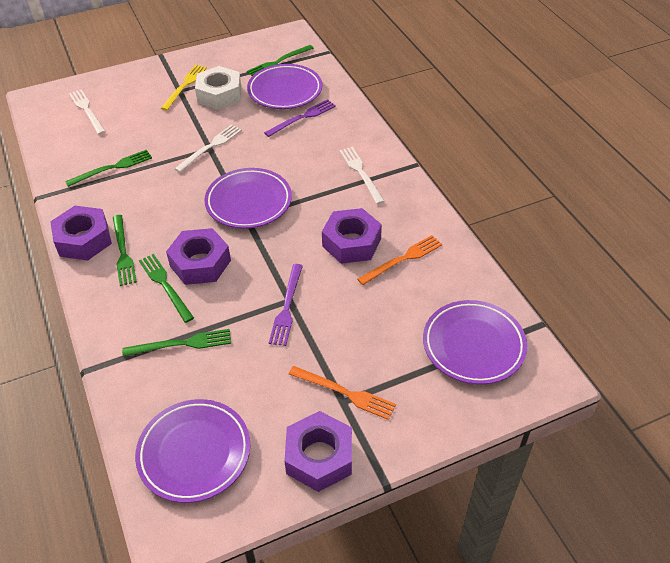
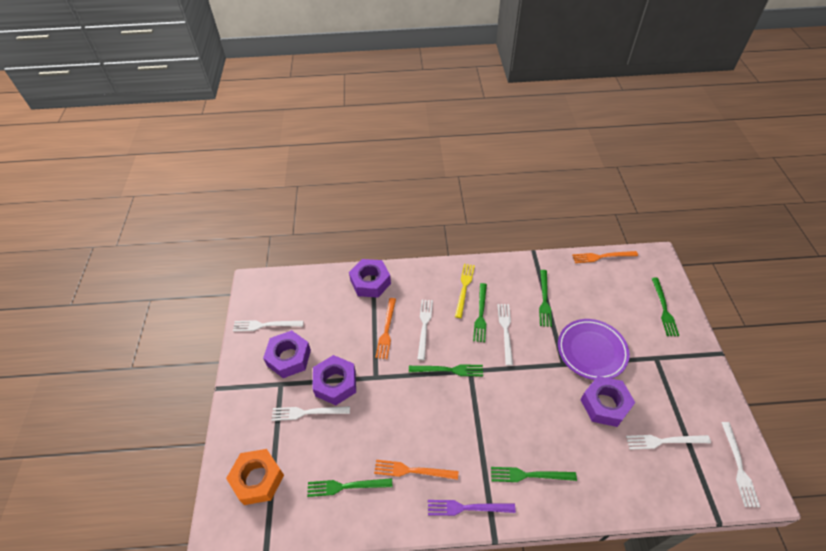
green fork: 5 -> 6
orange fork: 2 -> 3
orange nut: 0 -> 1
purple fork: 2 -> 1
purple plate: 4 -> 1
white fork: 3 -> 6
white nut: 1 -> 0

